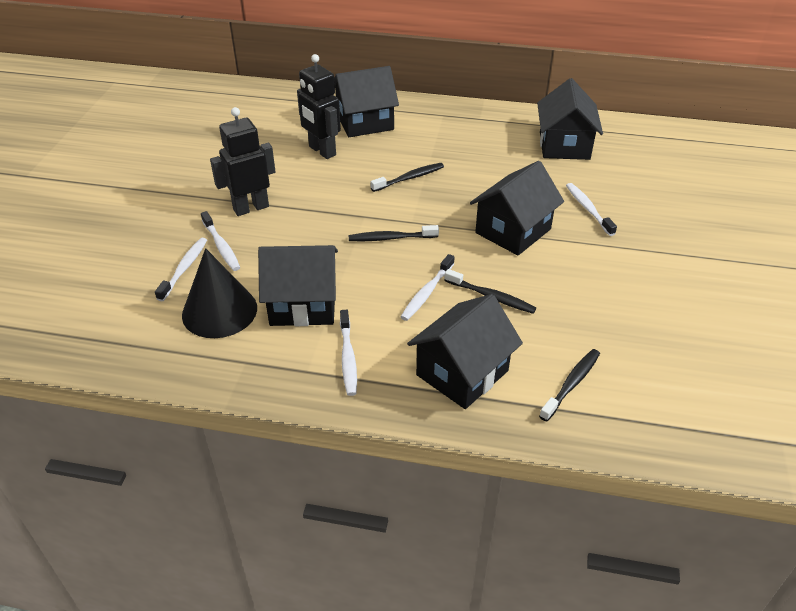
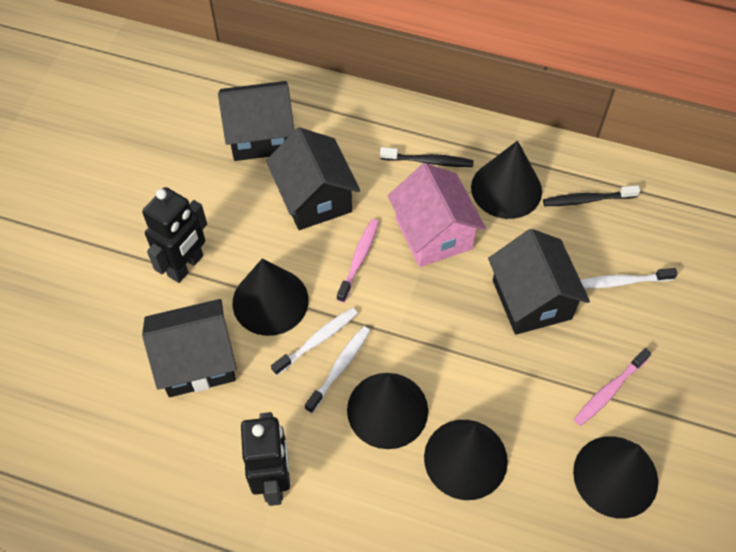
black cone: 1 -> 5
black house: 5 -> 4
black toothbrush: 4 -> 2
pink house: 0 -> 1
pink toothbrush: 0 -> 2
white toothbrush: 5 -> 3

